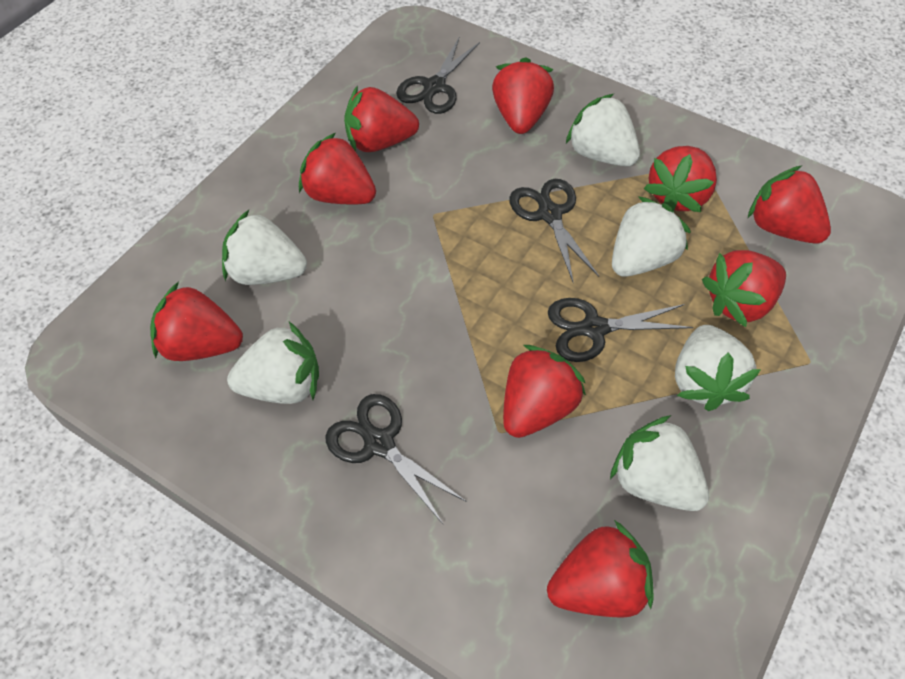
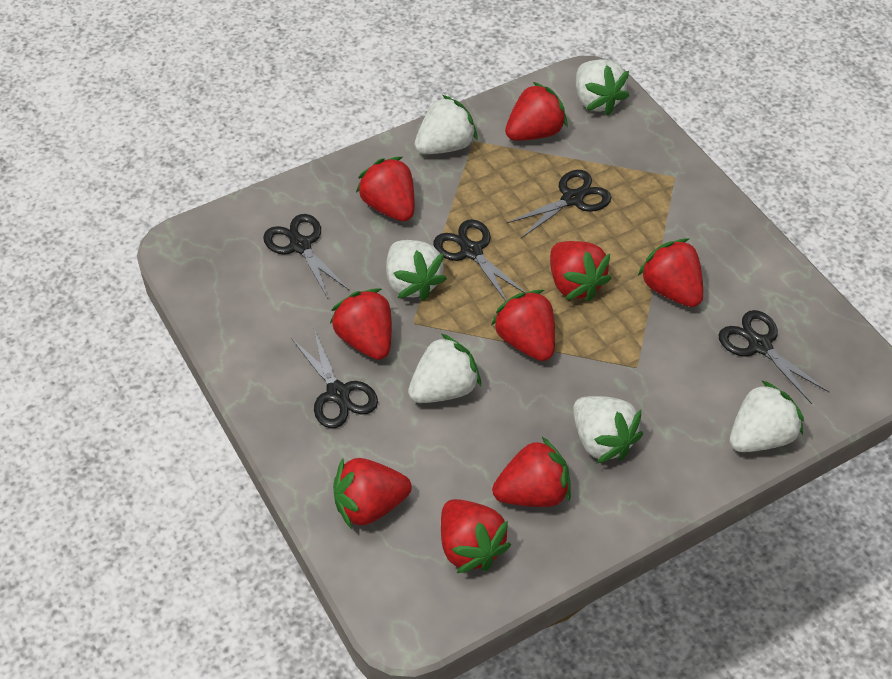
black scissors: 4 -> 5

